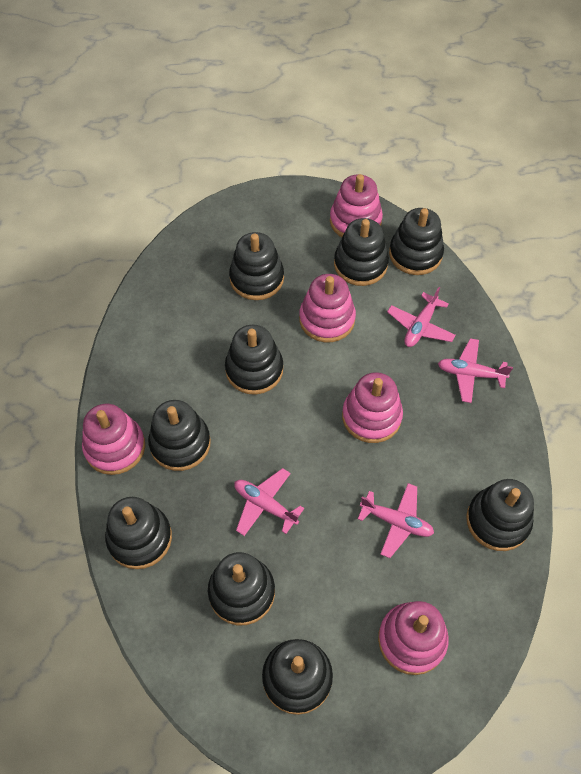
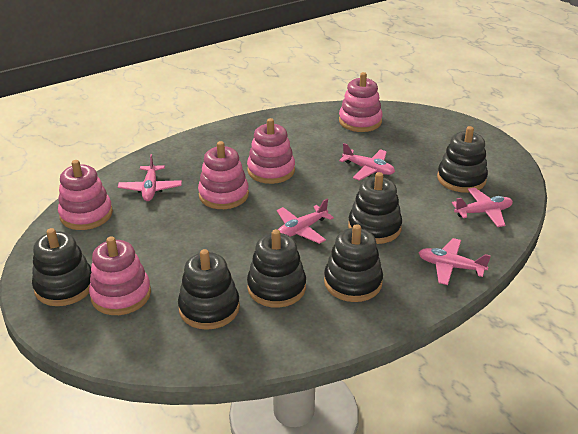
black stacking toy: 9 -> 6
pink plane: 4 -> 5

